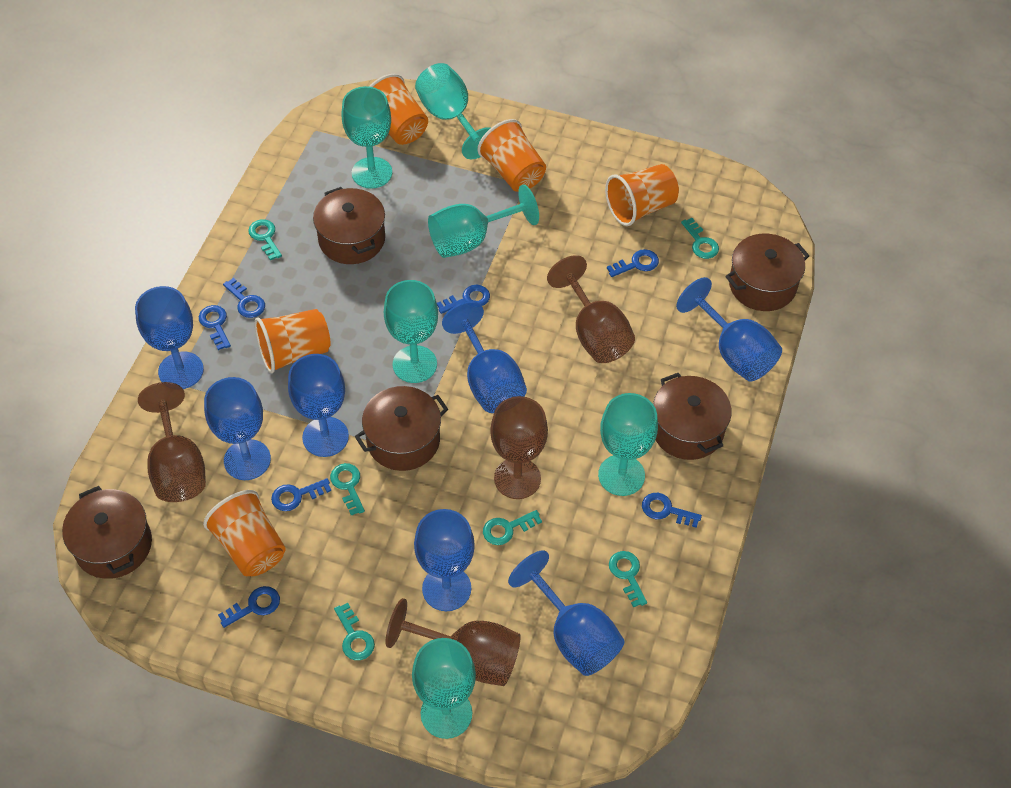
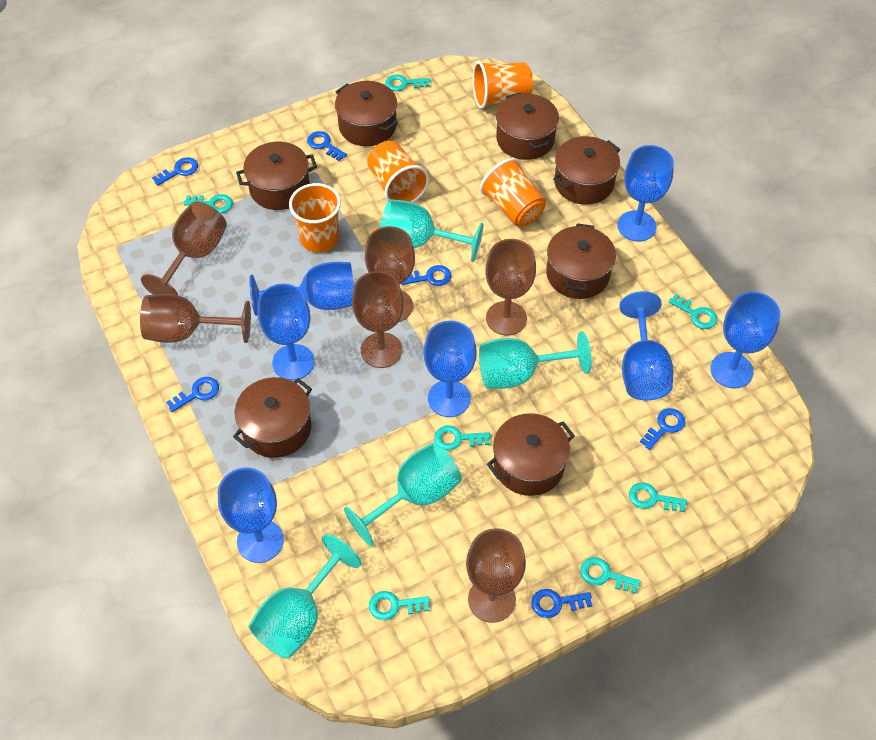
blue key: 7 -> 6
brown goblet: 4 -> 6
brown pot: 5 -> 7
orange cup: 5 -> 4
turquoise goblet: 6 -> 4
turquoise key: 6 -> 7

